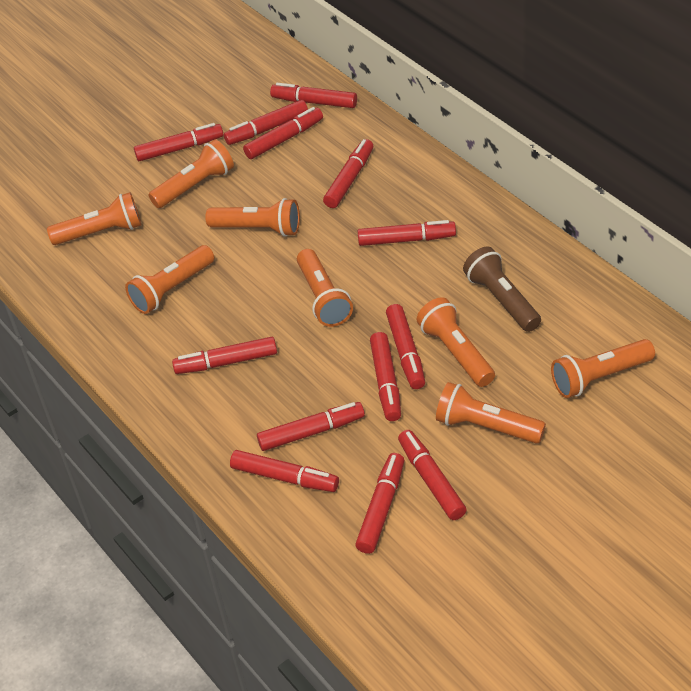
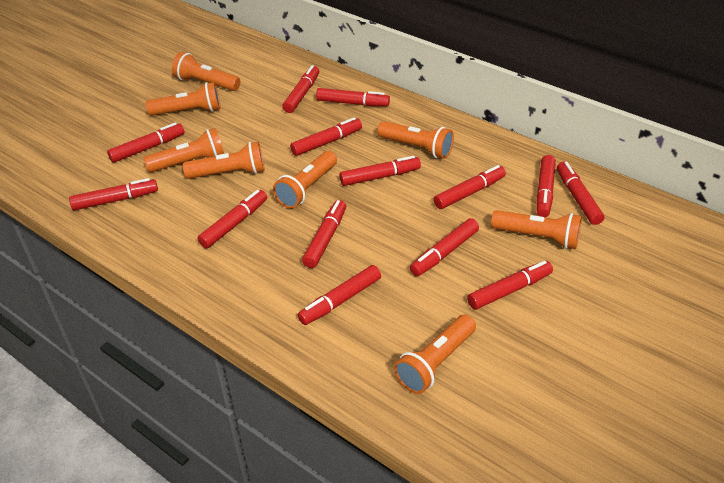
brown flashlight: 1 -> 0
red marker: 13 -> 14

